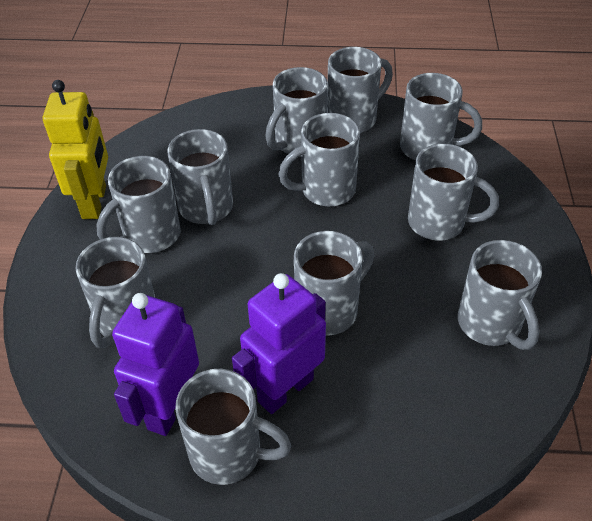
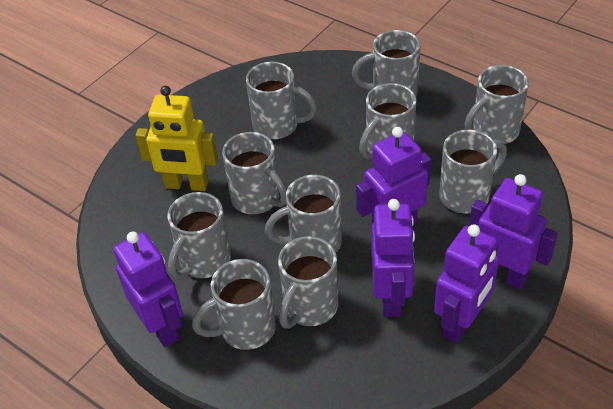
grey mug: 11 -> 10
purple robot: 2 -> 5

